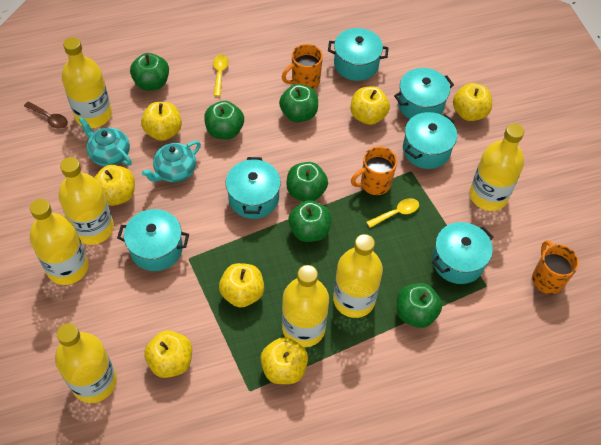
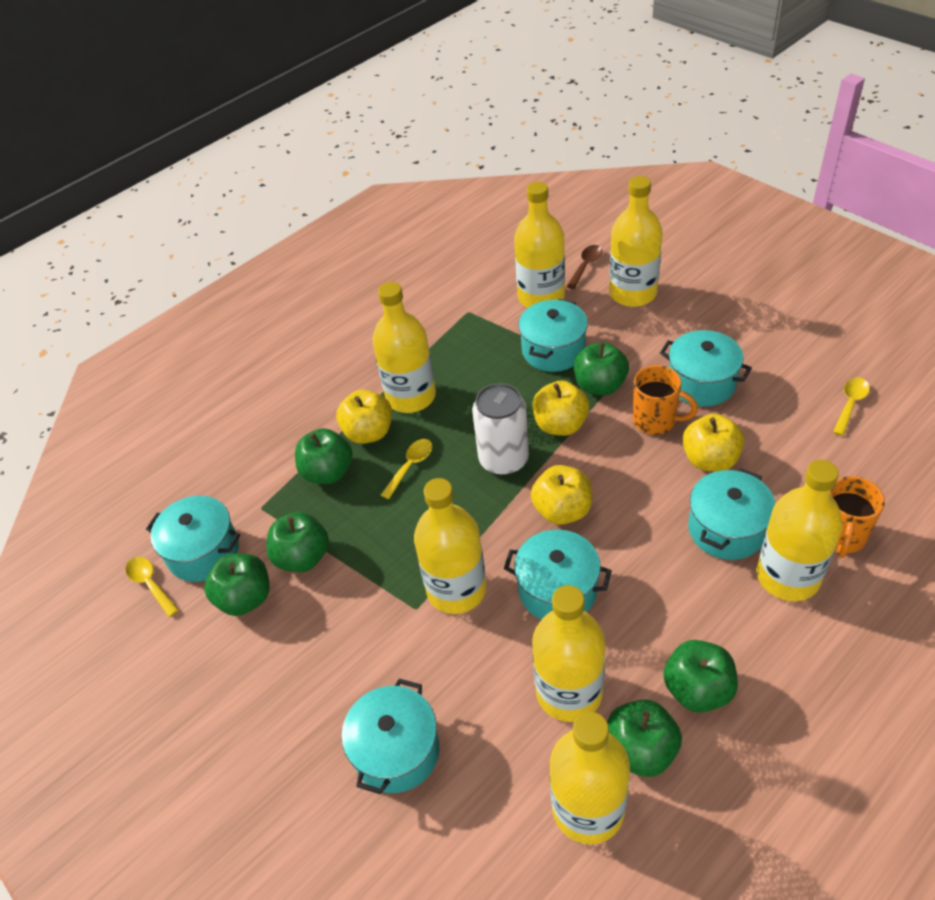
orange mug: 3 -> 2
turquoise teapot: 2 -> 0
white can: 0 -> 1
yellow apple: 7 -> 4
yellow spoon: 2 -> 3

